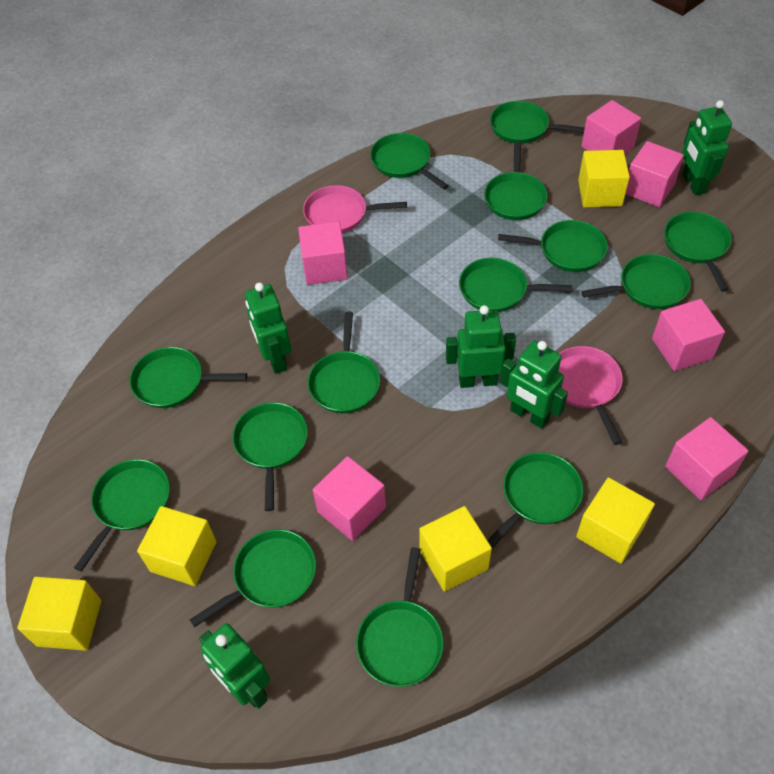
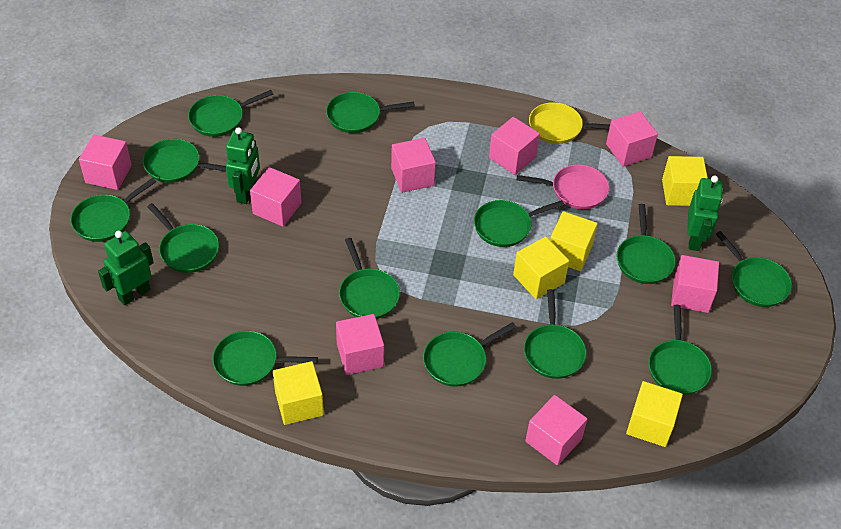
green pan: 14 -> 13
green robot: 5 -> 3
pink cube: 6 -> 8
pink pan: 2 -> 1
yellow pan: 0 -> 1

